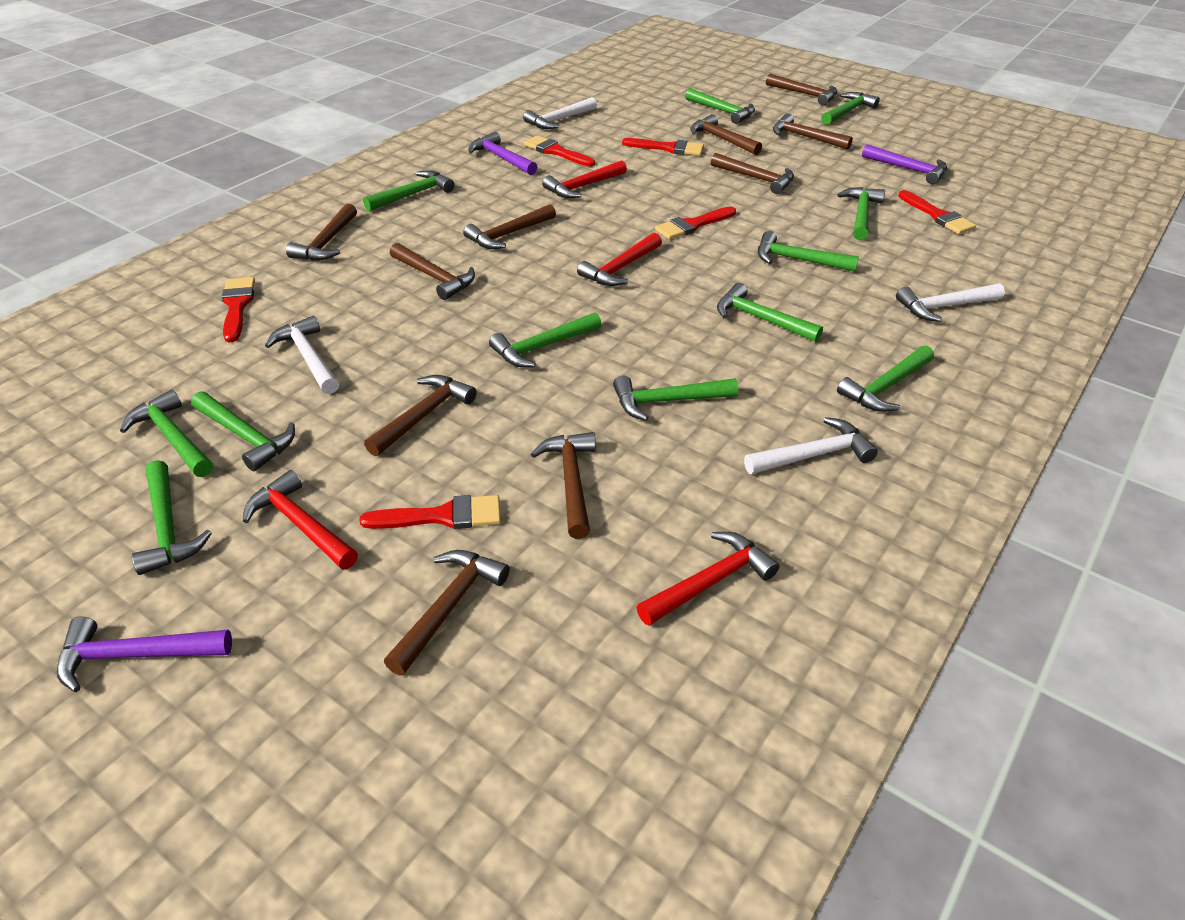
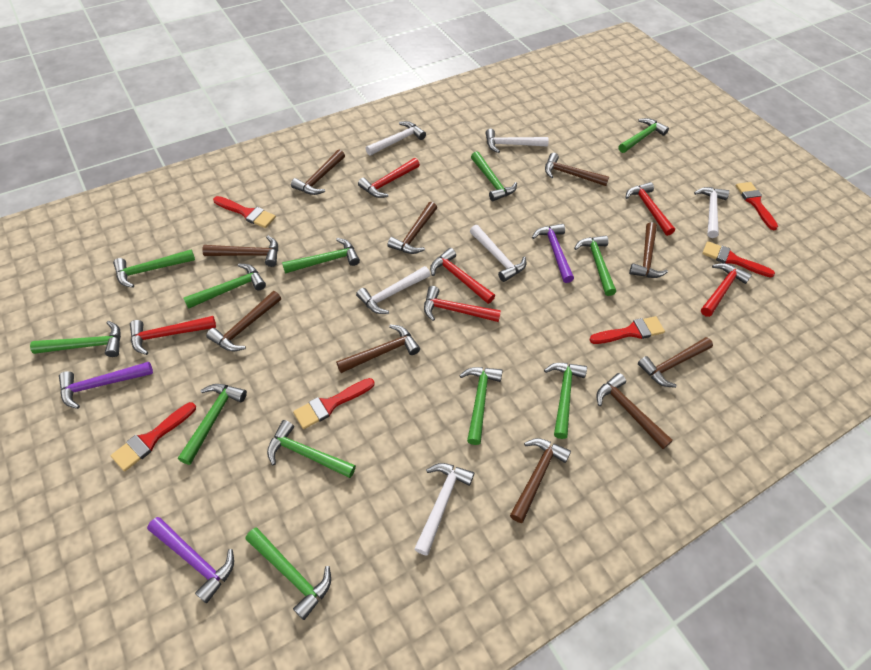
red hammer: 4 -> 6
white hammer: 4 -> 6

